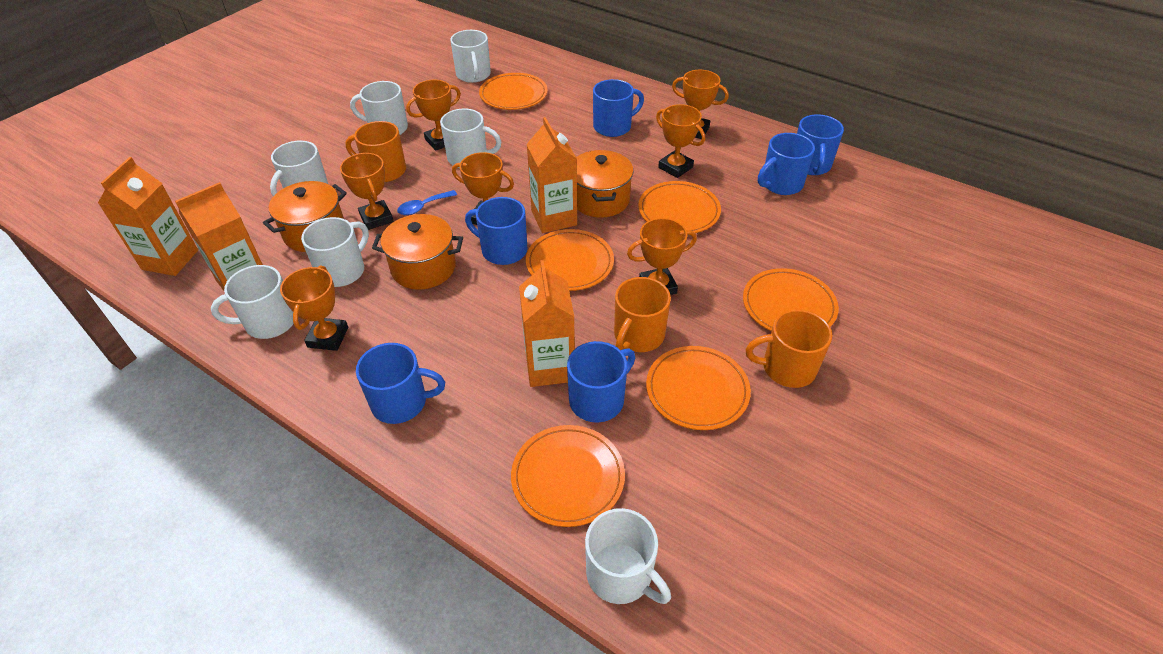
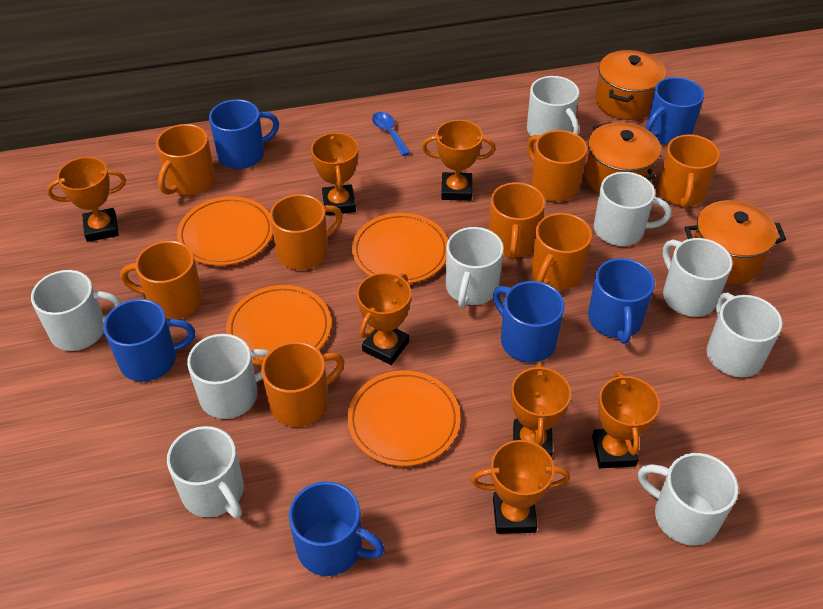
orange carton: 4 -> 0
orange mug: 3 -> 8
orange plate: 6 -> 4
white mug: 7 -> 9

